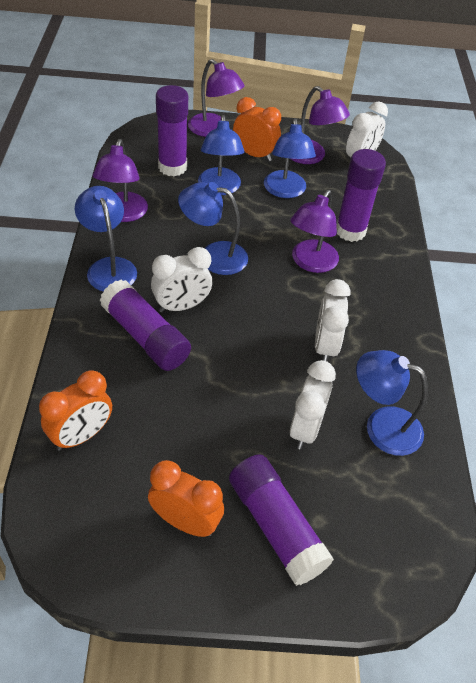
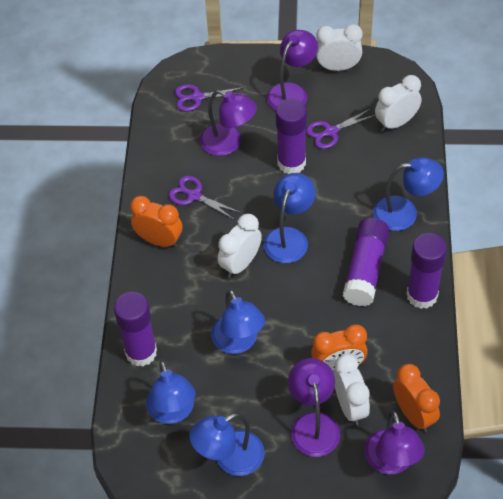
purple scissors: 0 -> 3

